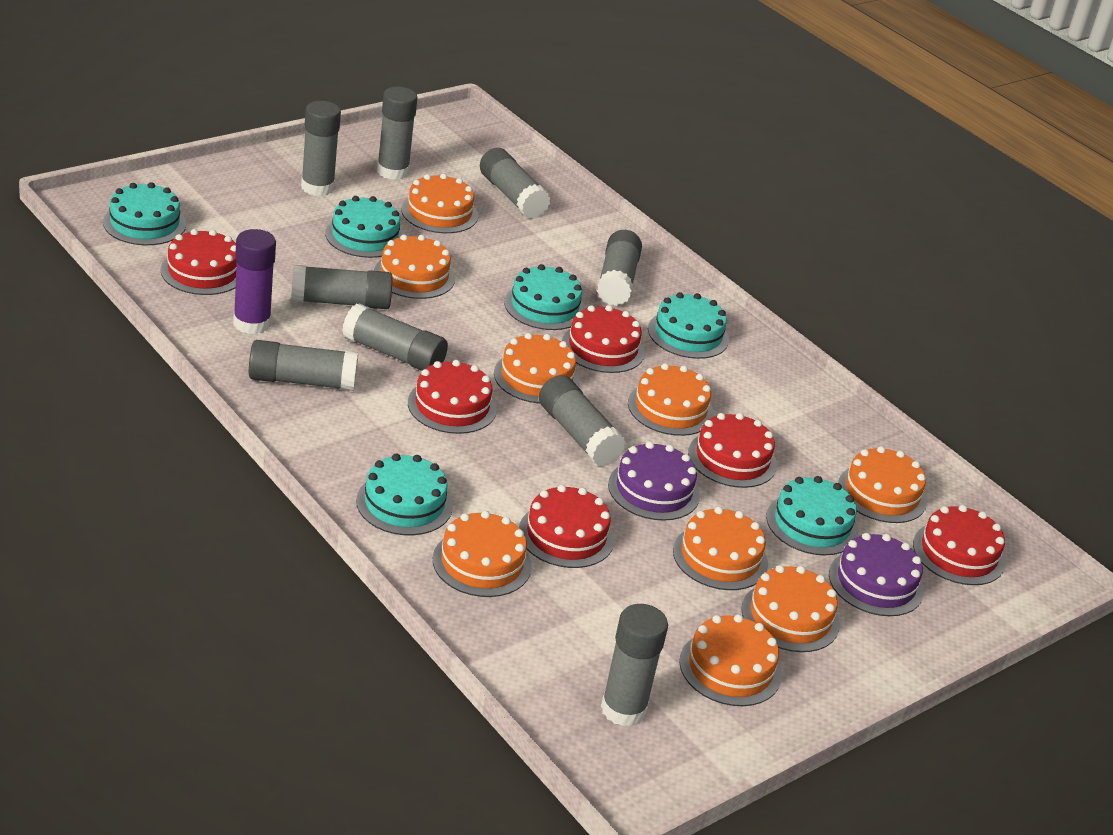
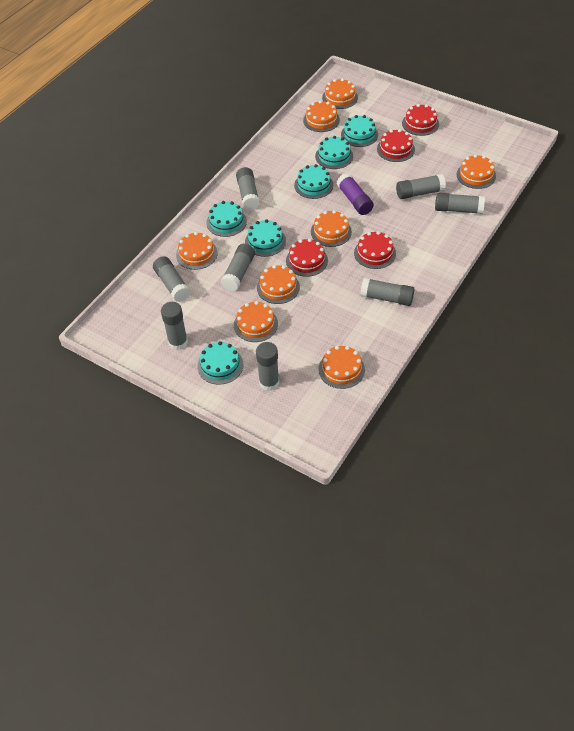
grey glue stick: 9 -> 8
orange cake: 9 -> 8
purple cake: 2 -> 0
red cake: 6 -> 4

